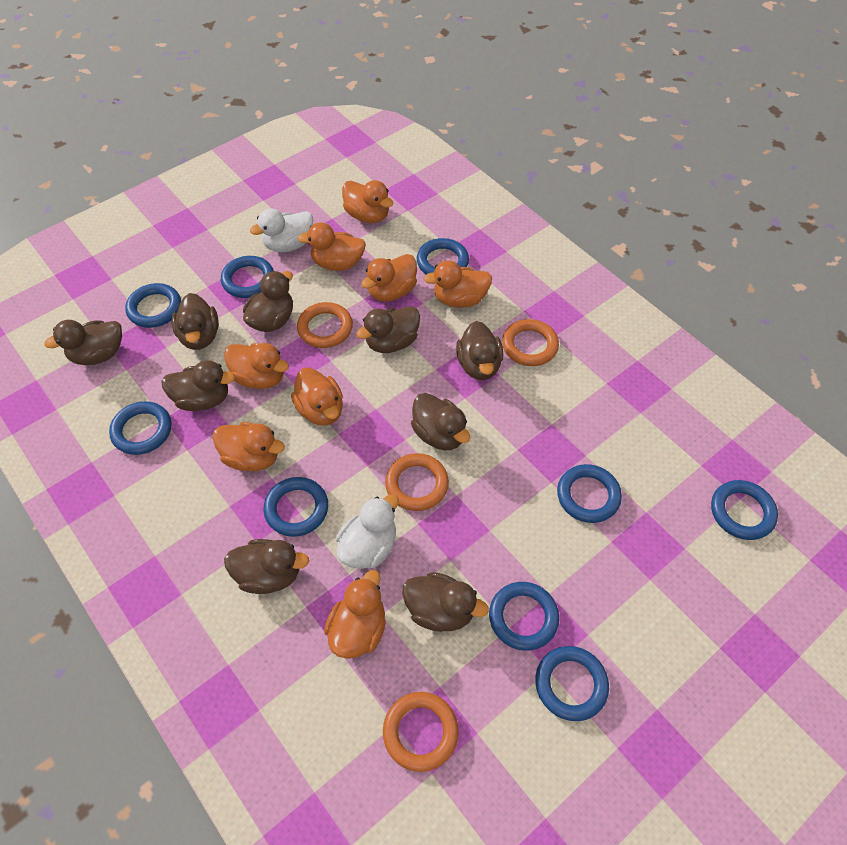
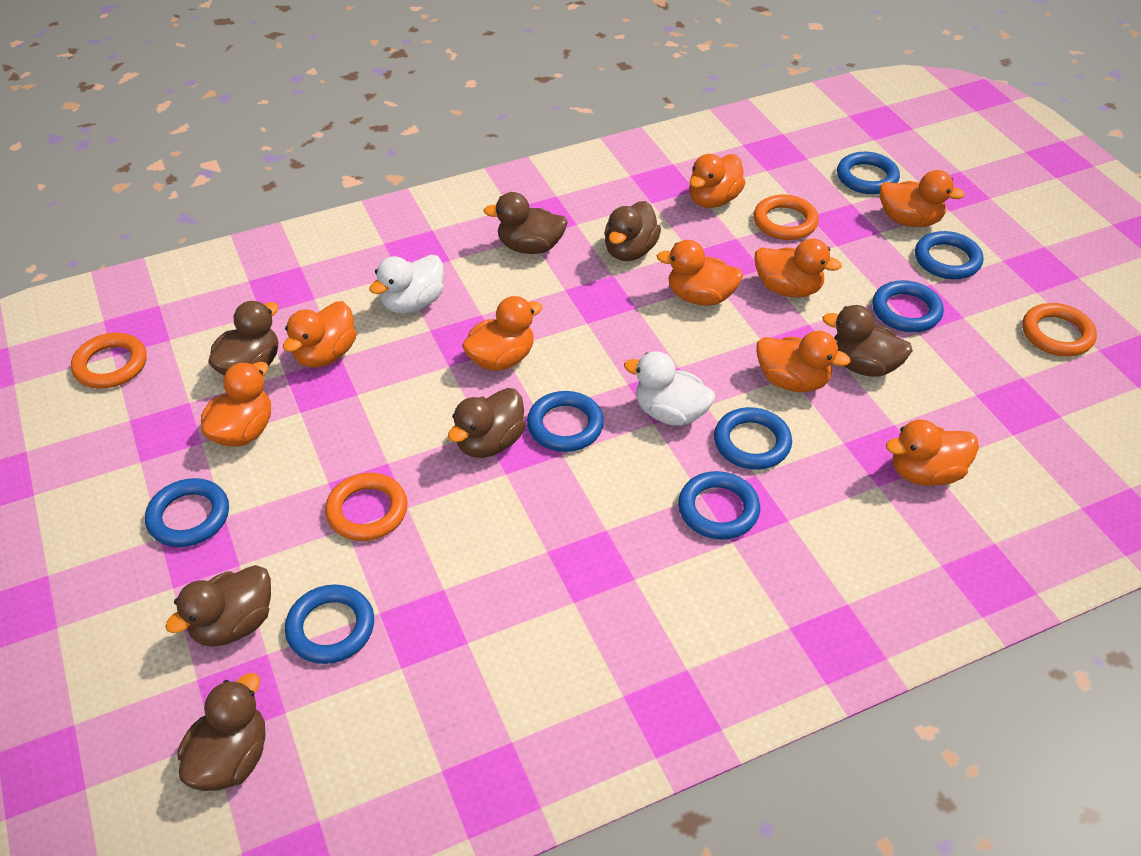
blue ring: 9 -> 8
brown duck: 9 -> 7
orange duck: 8 -> 9

